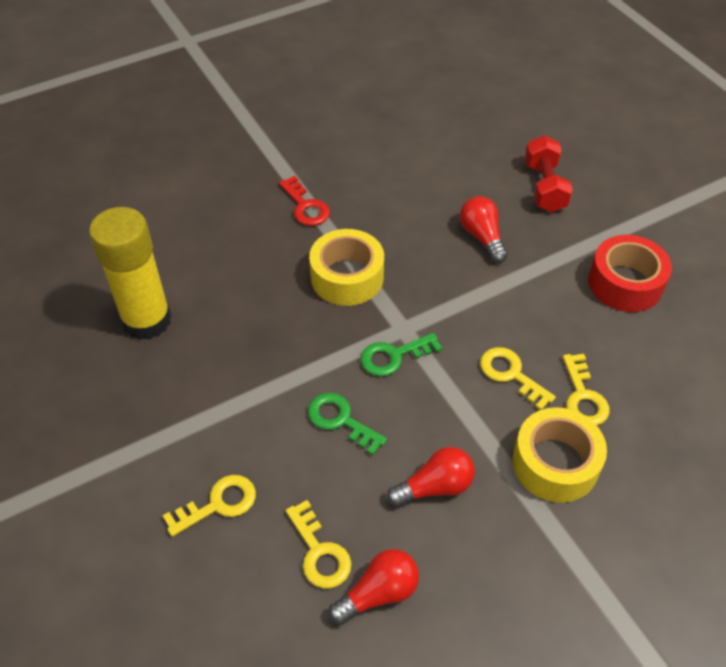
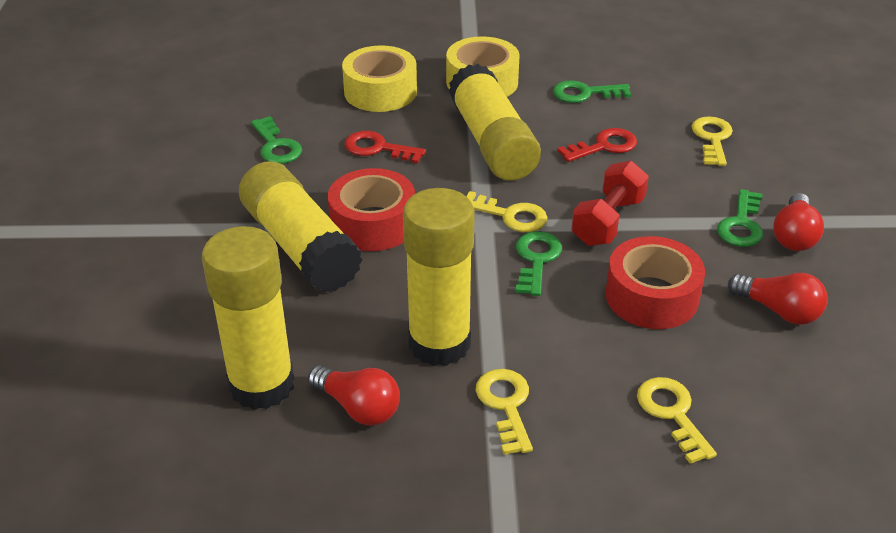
green key: 2 -> 4
red key: 1 -> 2
red tape: 1 -> 2
yellow glue stick: 1 -> 4

